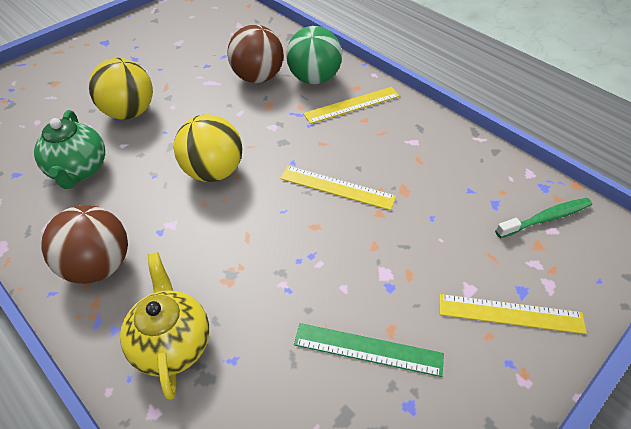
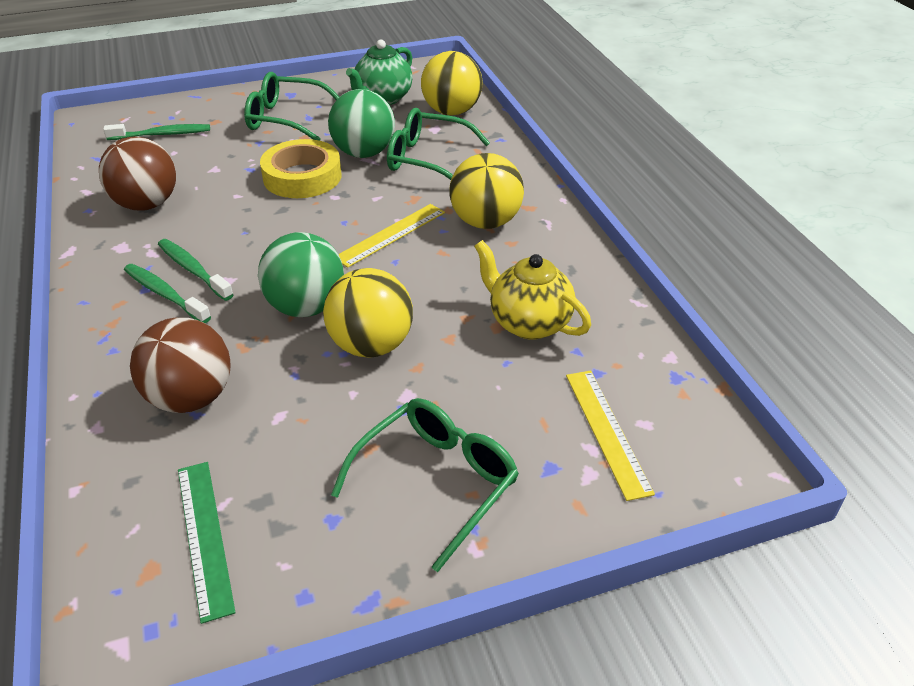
green ball: 1 -> 2
green glasses: 0 -> 3
green toothbrush: 1 -> 3
yellow ball: 2 -> 3
yellow ruler: 3 -> 2
yellow tape: 0 -> 1

